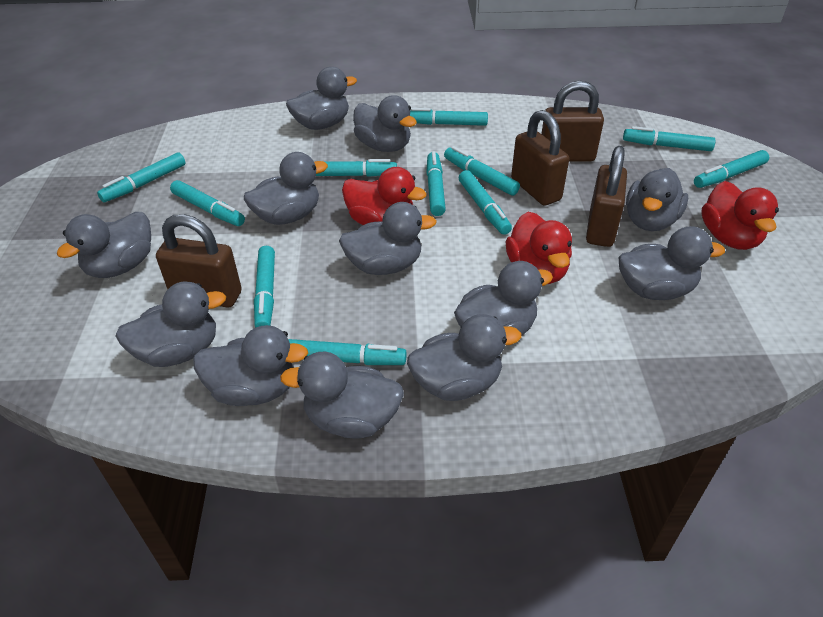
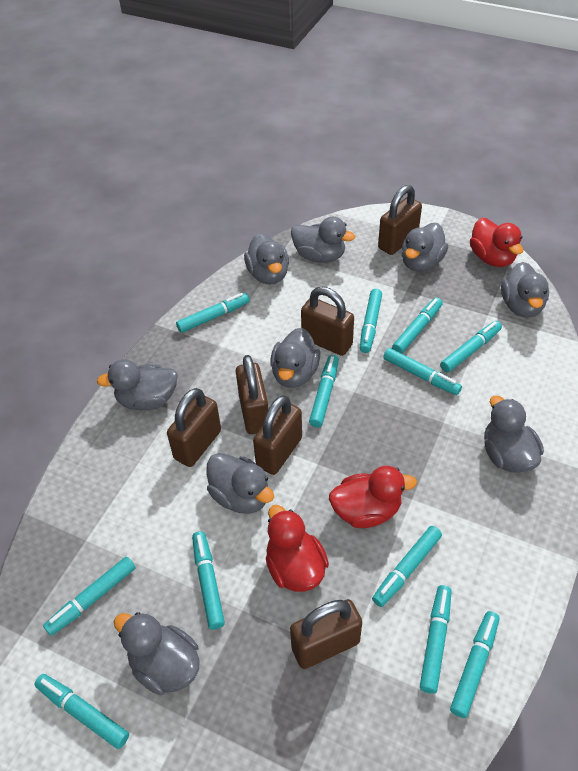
brown padlock: 4 -> 6
grey duck: 12 -> 9
turquoise marker: 11 -> 12

